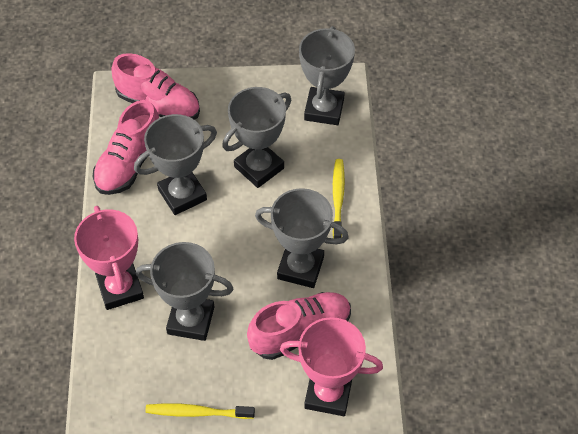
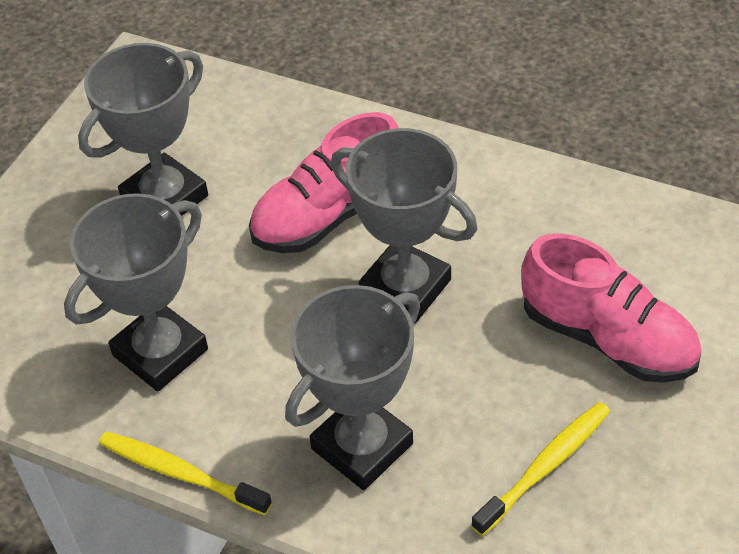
grey trophy: 5 -> 4
pink shoe: 3 -> 2
pink trophy: 2 -> 0

